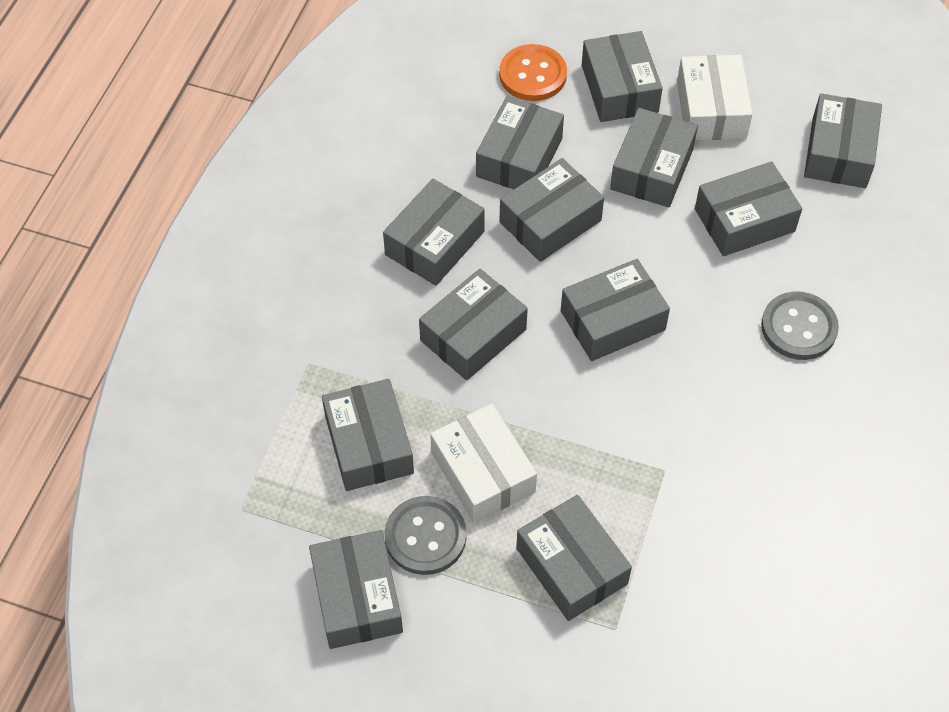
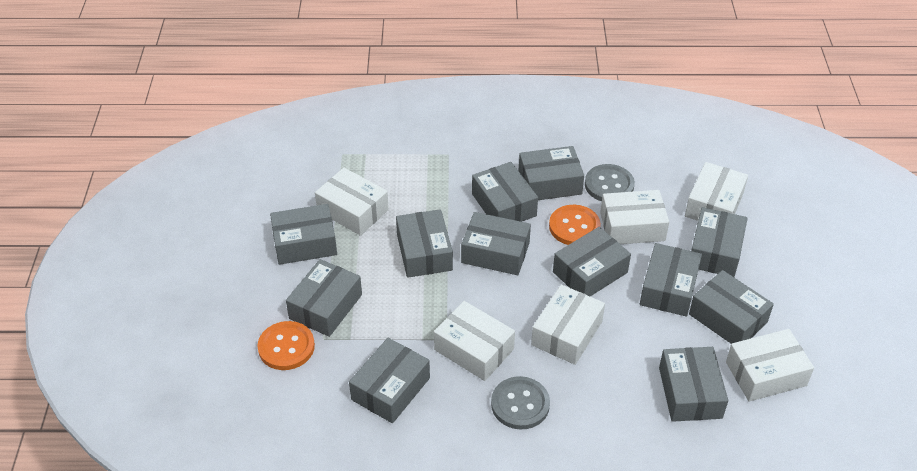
orange button: 1 -> 2
white box: 2 -> 6

